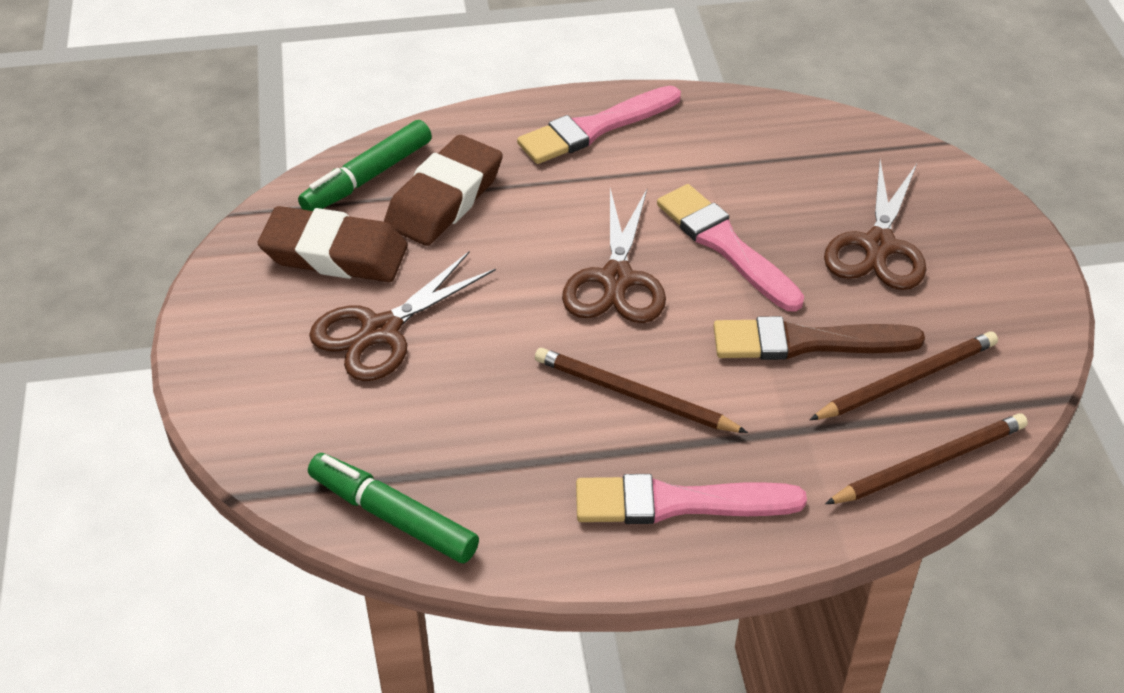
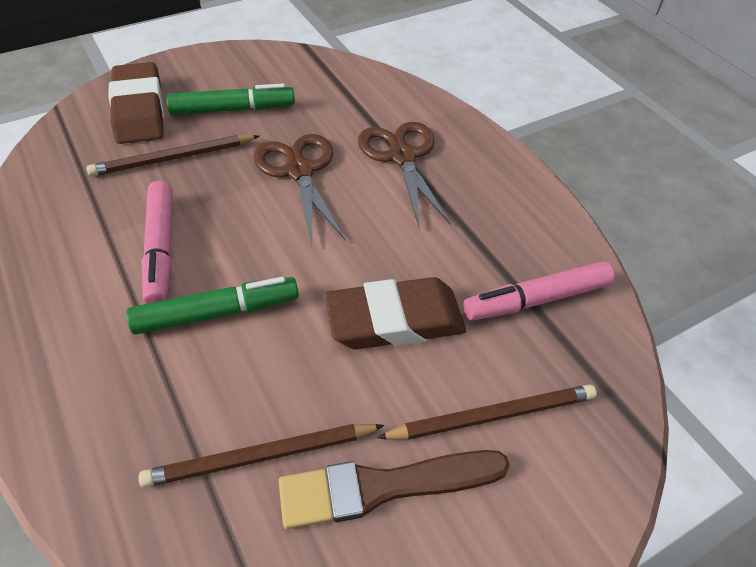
brown scissors: 3 -> 2
pink brush: 3 -> 0
pink marker: 0 -> 2

